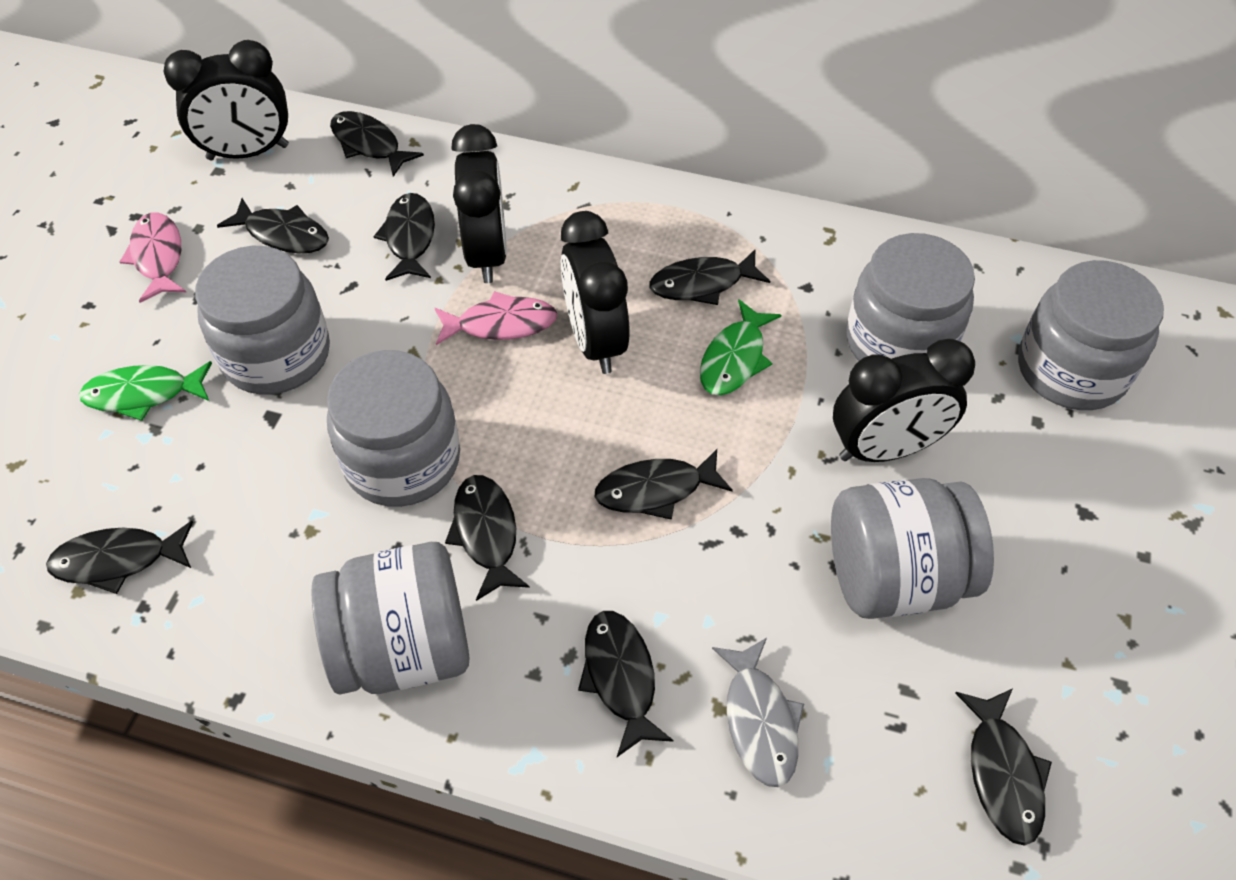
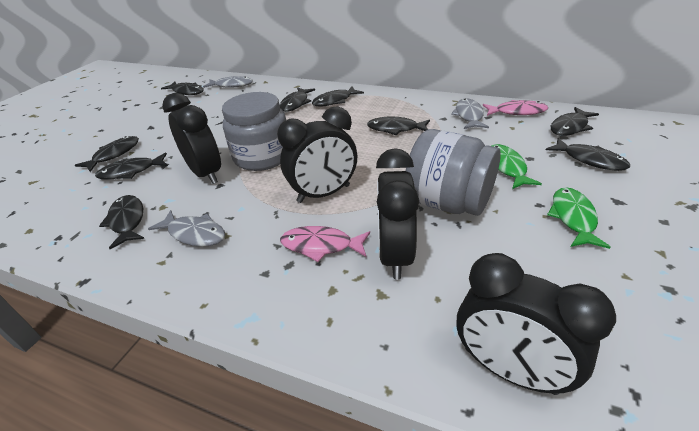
grey fish: 1 -> 3
grey jar: 6 -> 2

